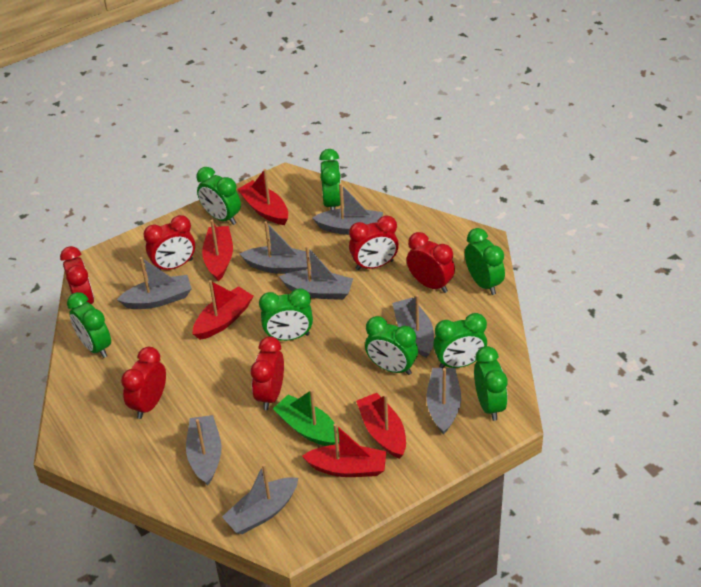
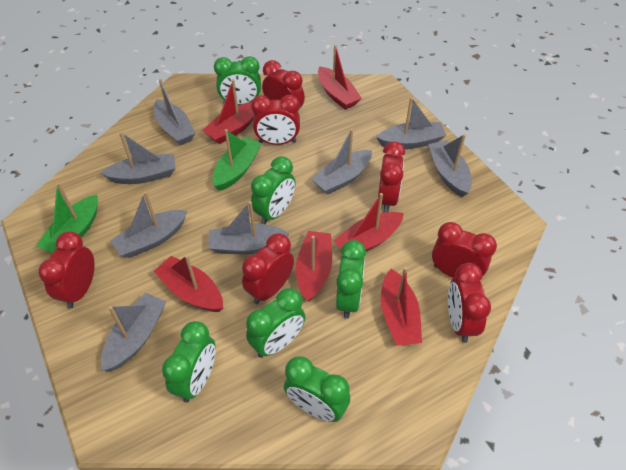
green boat: 1 -> 2
green clock: 8 -> 6
red boat: 5 -> 6
red clock: 6 -> 7

